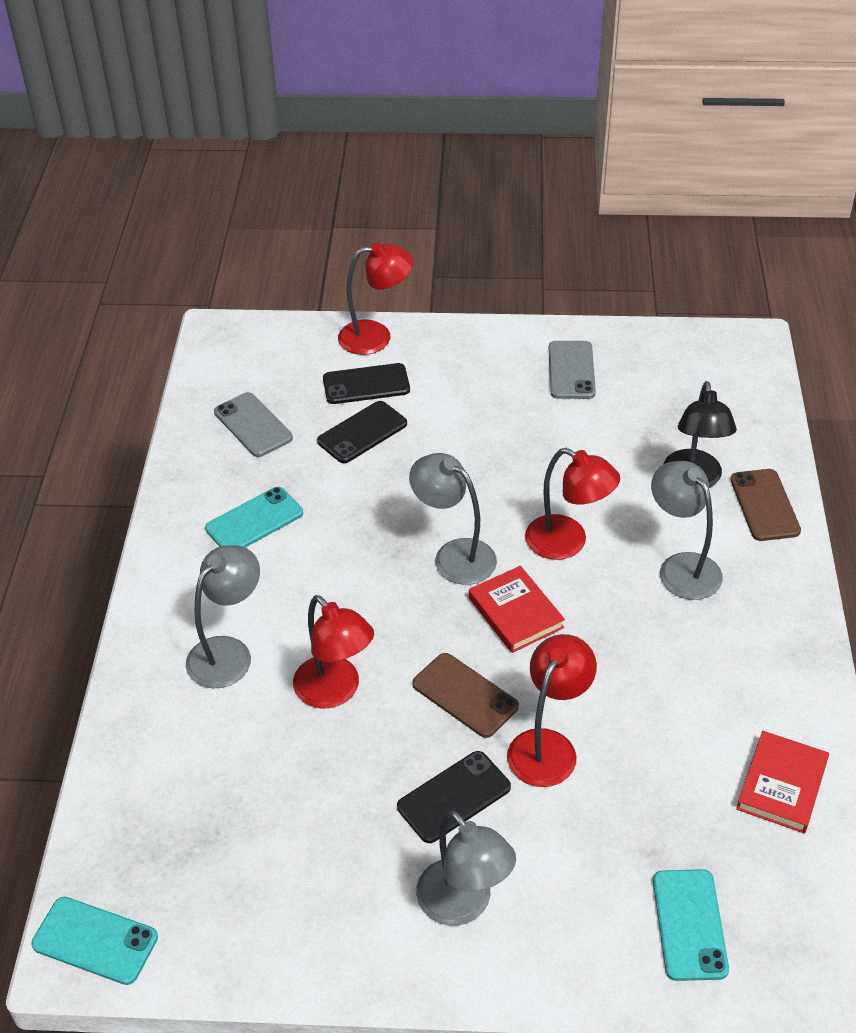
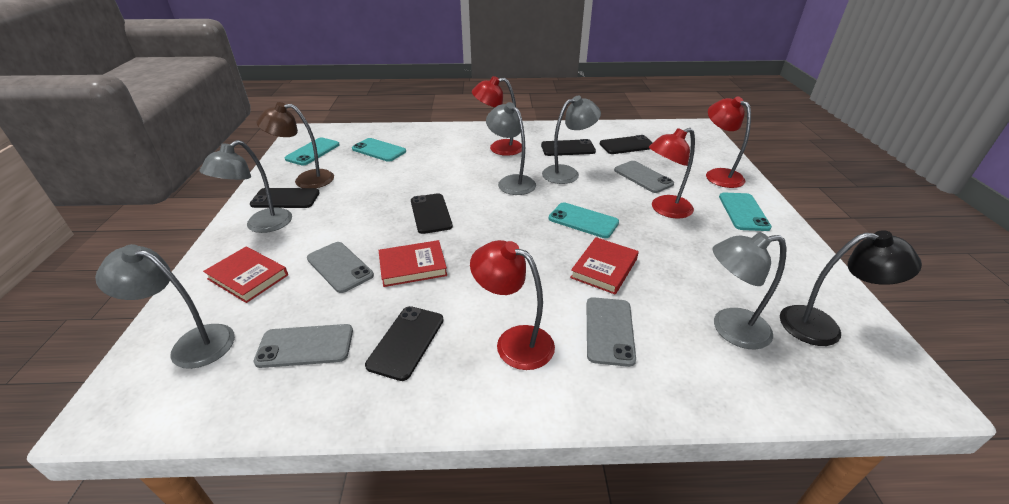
black phone: 3 -> 5
brown lamp: 0 -> 1
brown phone: 2 -> 0
grey lamp: 4 -> 5
grey phone: 2 -> 4
red book: 2 -> 3
turquoise phone: 3 -> 4

